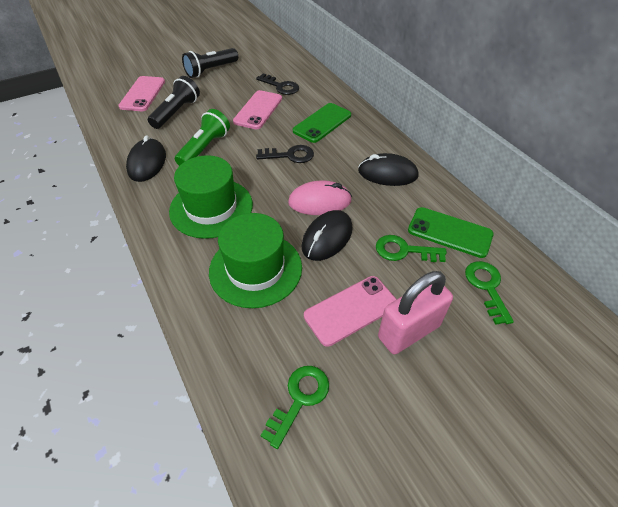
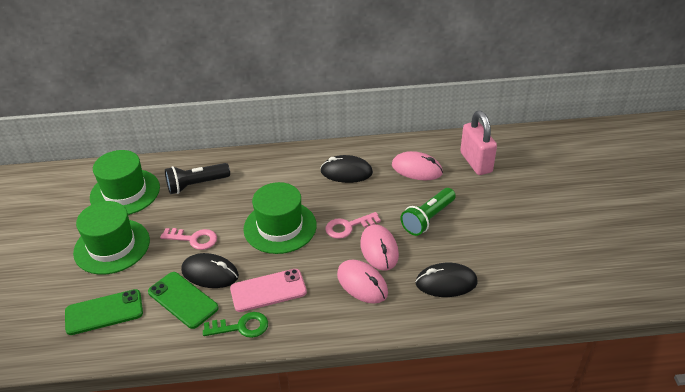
black flashlight: 2 -> 1
black key: 2 -> 0
green hat: 2 -> 3
green key: 3 -> 1
pink key: 0 -> 2
pink mouse: 1 -> 3
pink phone: 3 -> 1

